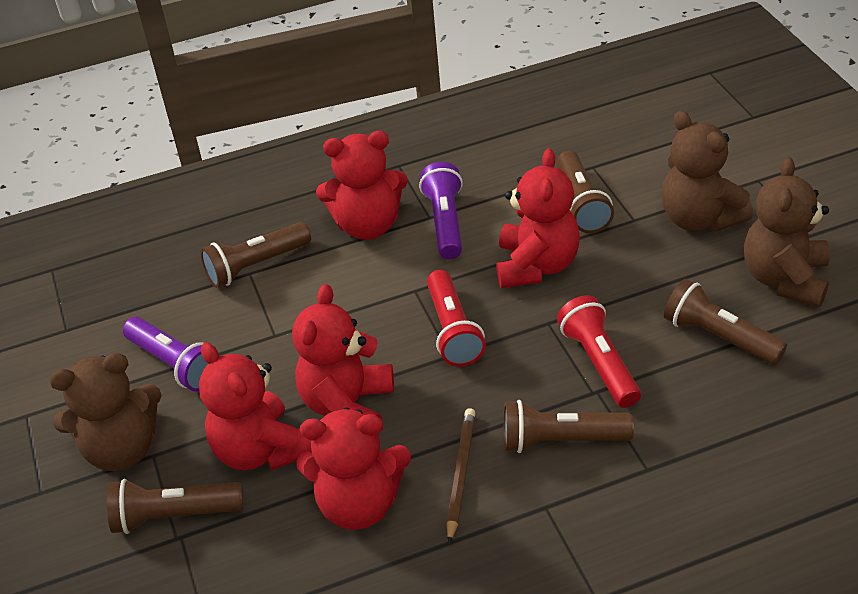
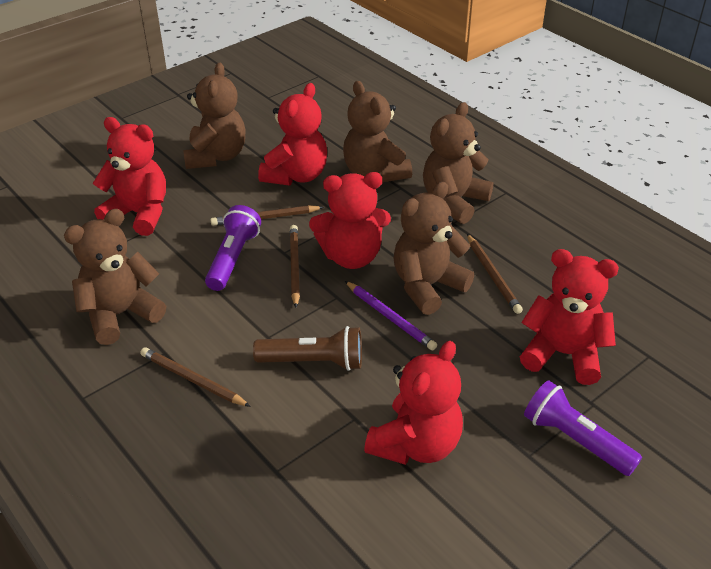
brown flashlight: 5 -> 1
brown pencil: 1 -> 4
brown teddy bear: 3 -> 5
purple pencil: 0 -> 1
red flashlight: 2 -> 0

